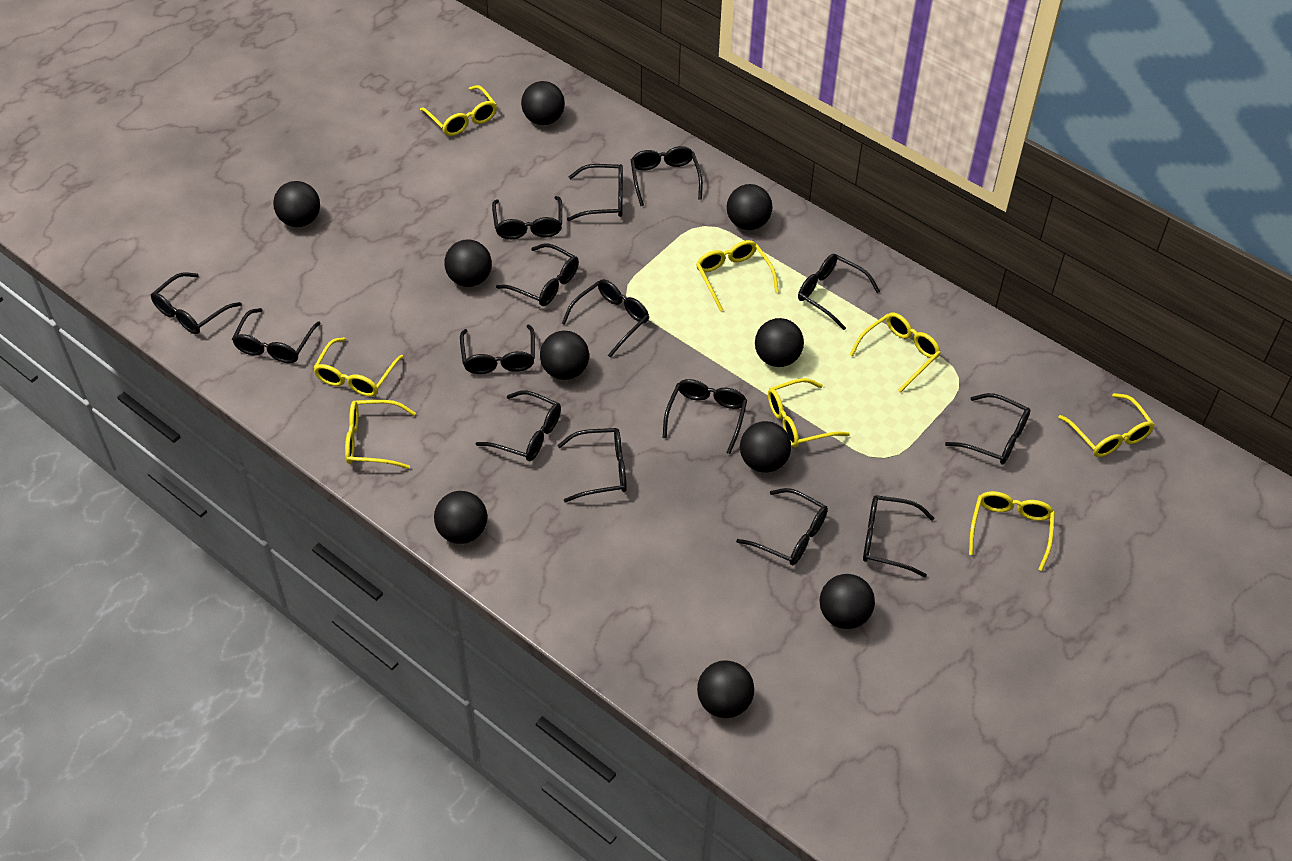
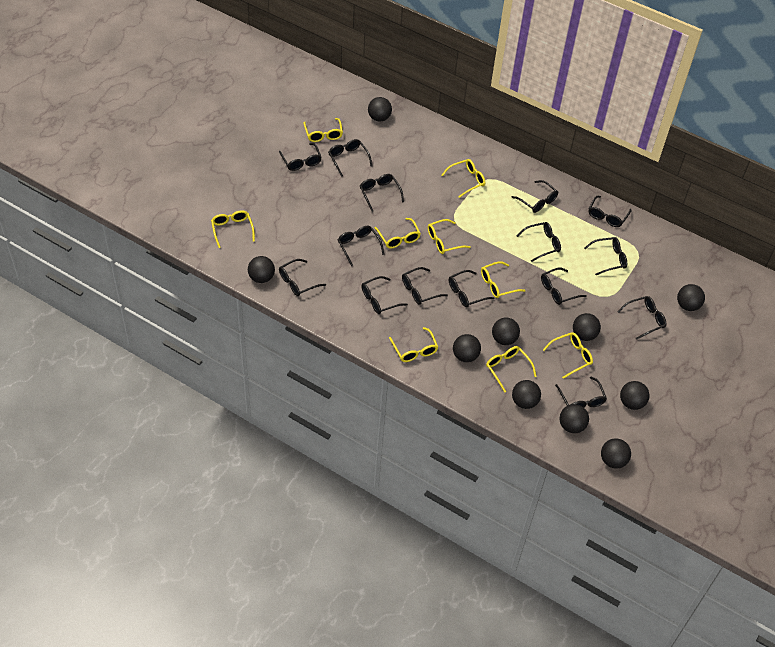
yellow glasses: 8 -> 9

